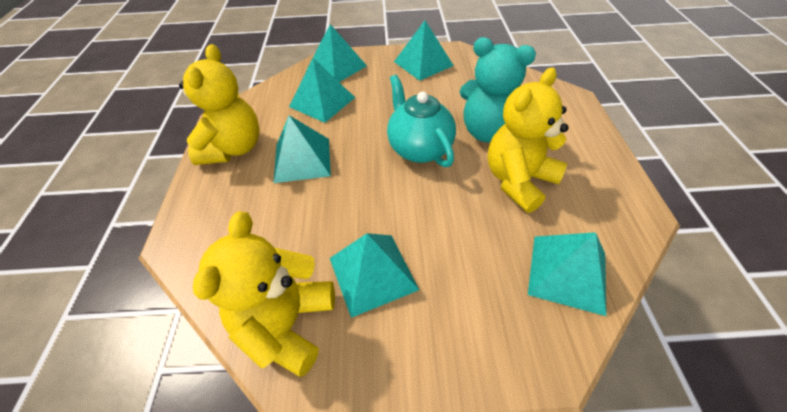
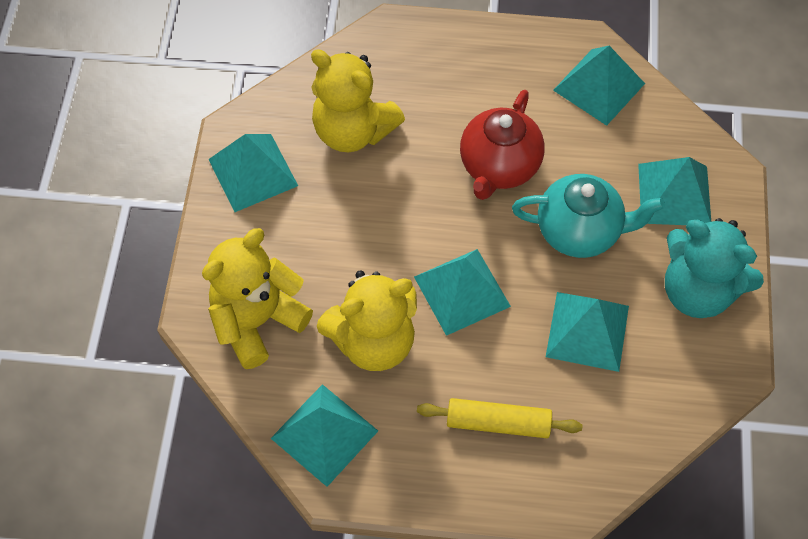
red teapot: 0 -> 1
yellow rolling pin: 0 -> 1

